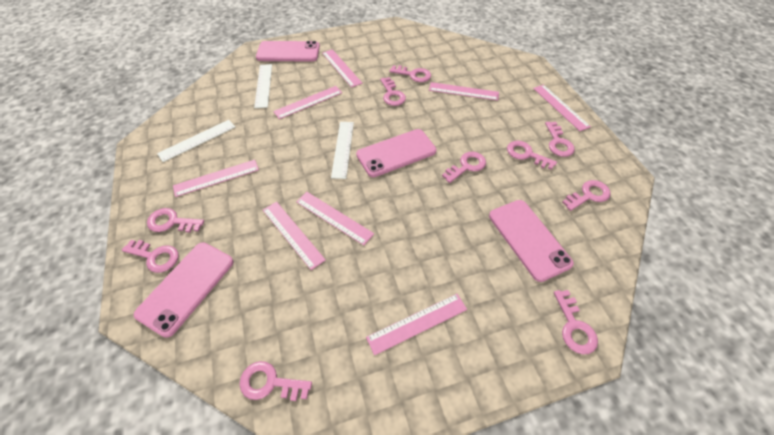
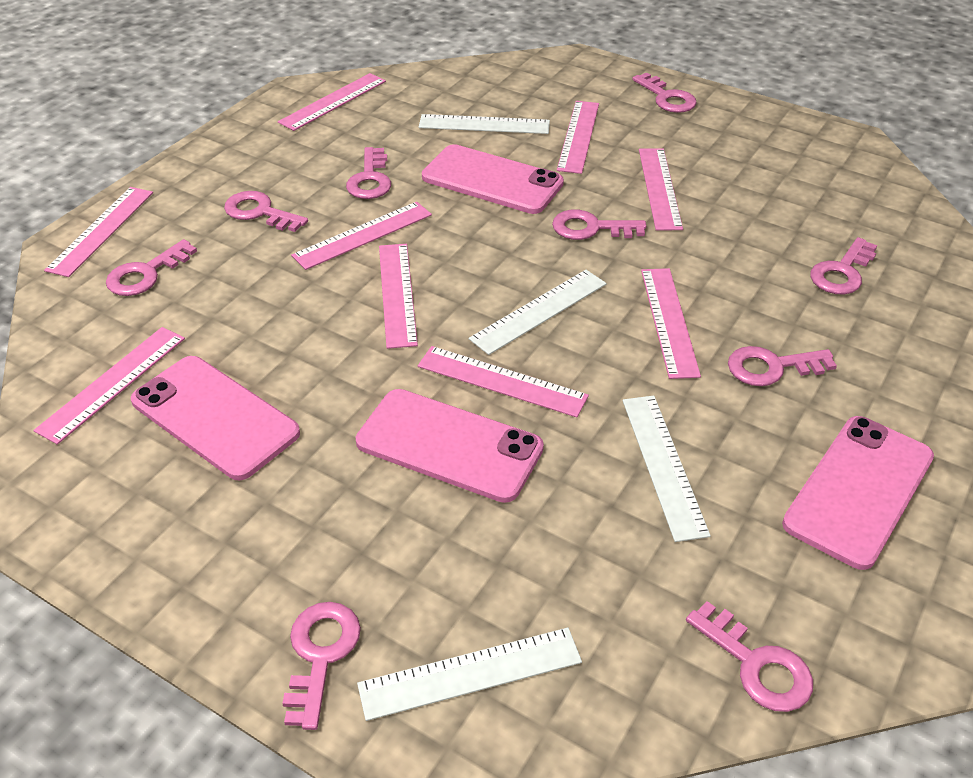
pink key: 10 -> 9
pink ruler: 8 -> 9
white ruler: 3 -> 4

